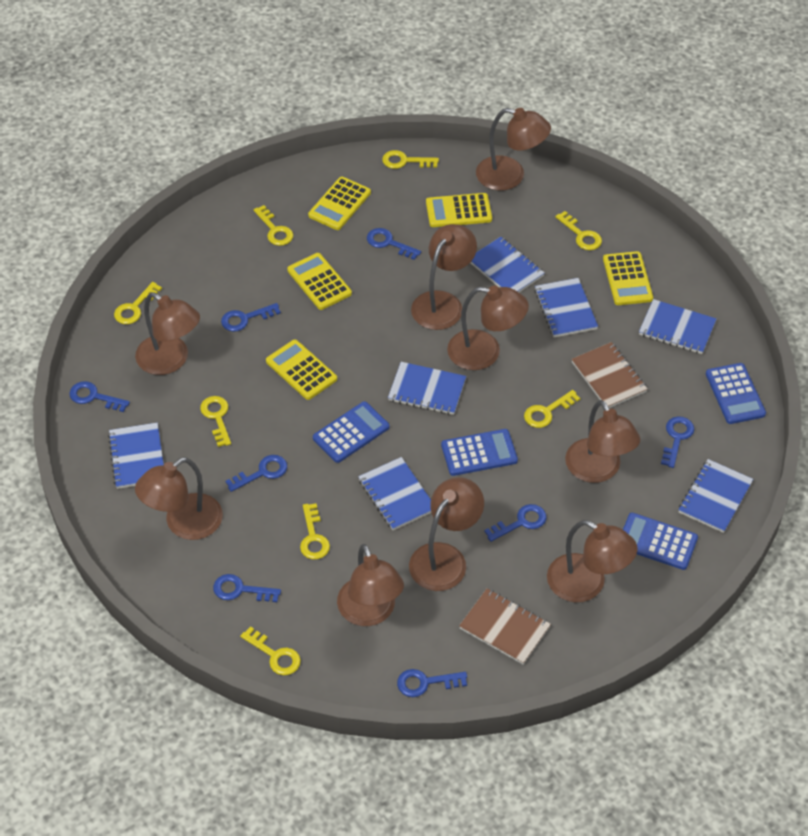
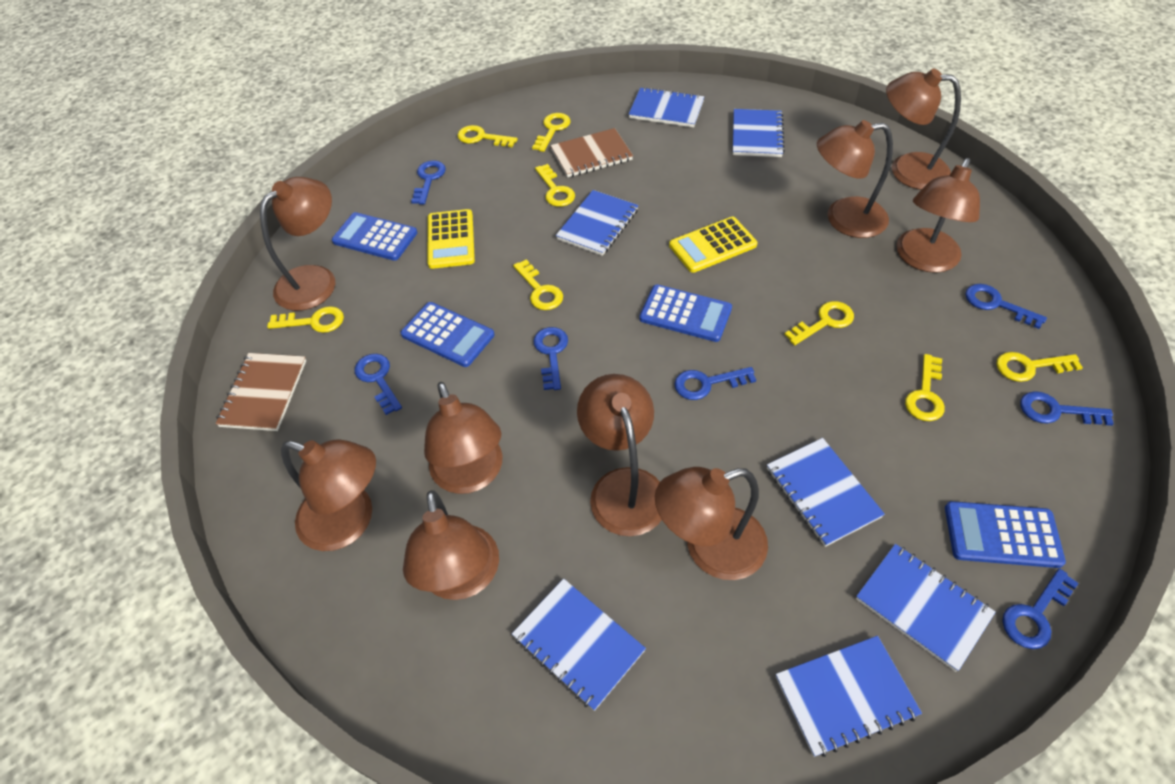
blue key: 8 -> 7
yellow calculator: 5 -> 2

